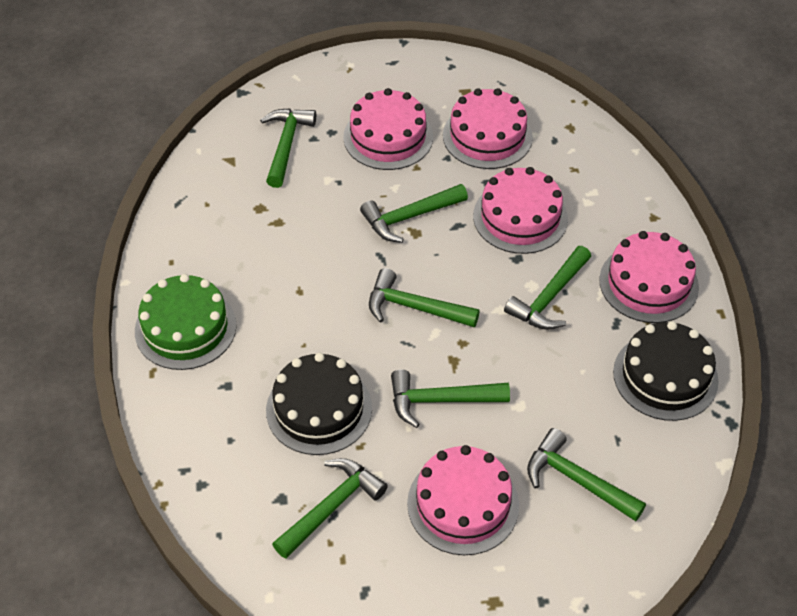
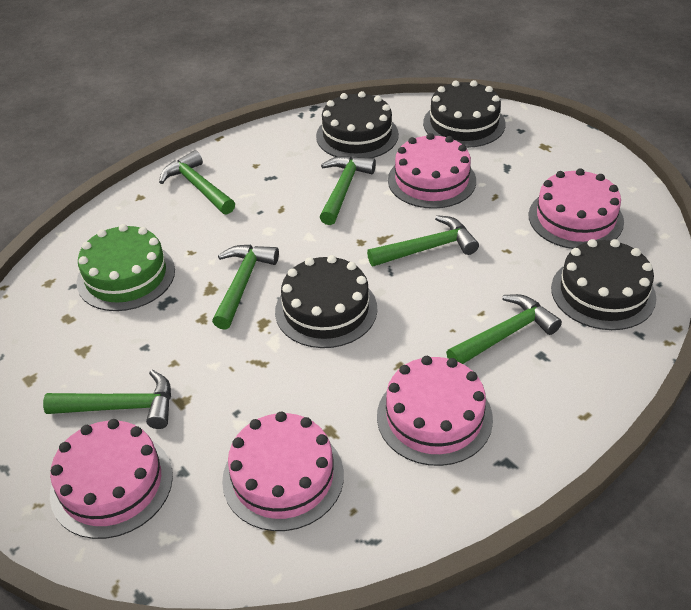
black cake: 2 -> 4
green hammer: 7 -> 6

